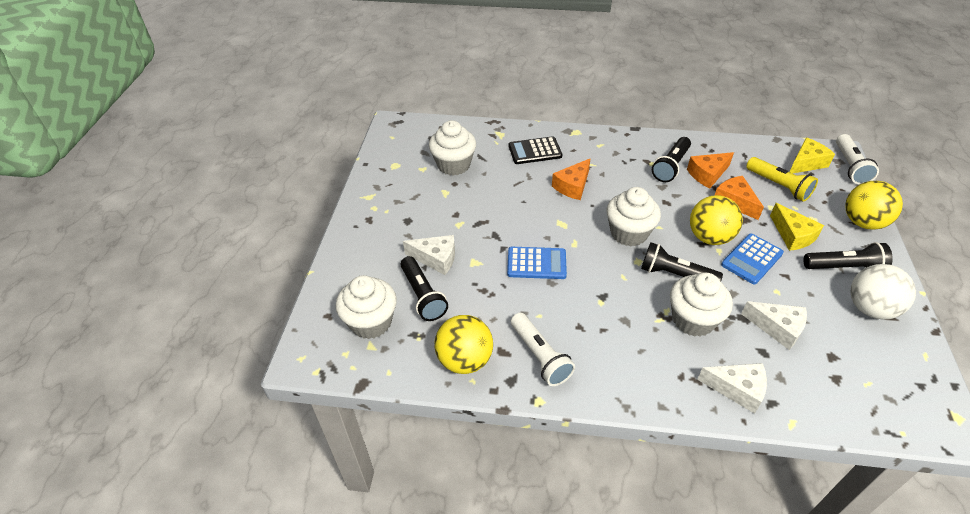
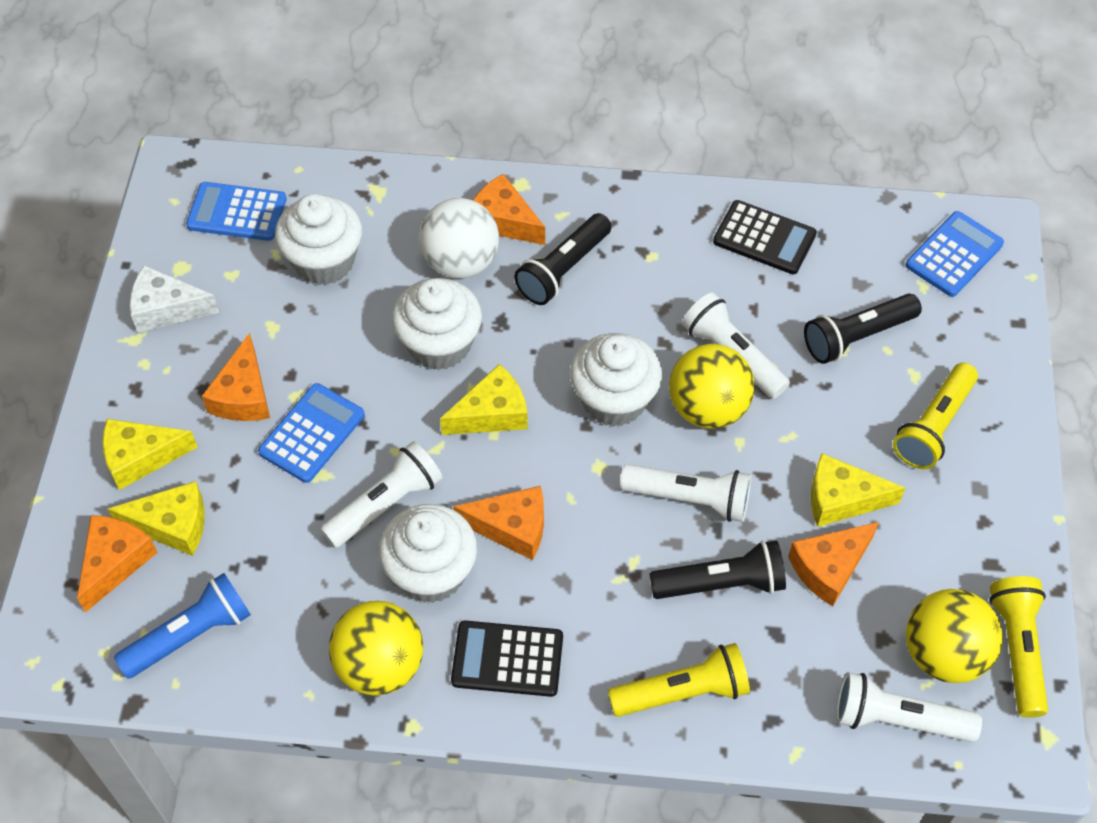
black calculator: 1 -> 2
black flashlight: 4 -> 3
blue calculator: 2 -> 3
blue flashlight: 0 -> 1
orange cheese: 3 -> 5
white cheese: 3 -> 1
white flashlight: 2 -> 4
yellow cheese: 2 -> 4
yellow flashlight: 1 -> 3

